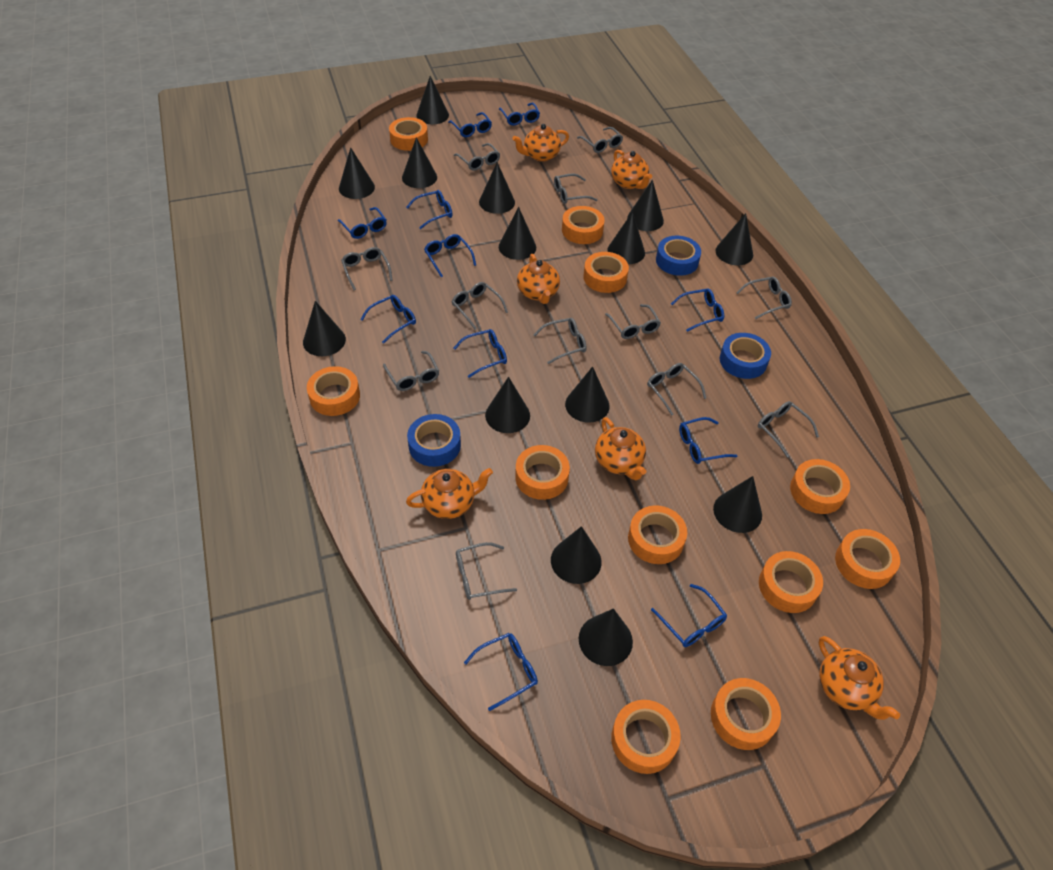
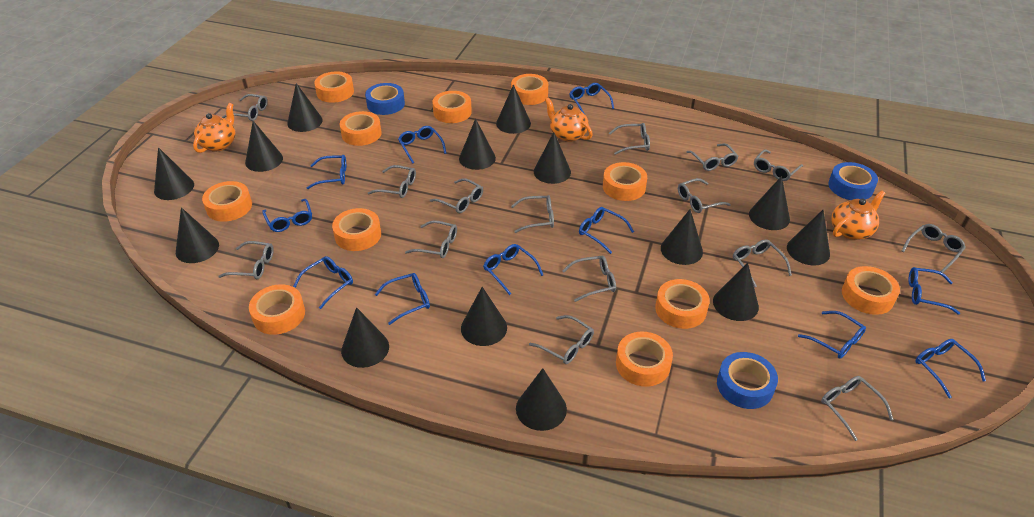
grey glasses: 12 -> 15
orange teapot: 6 -> 3

